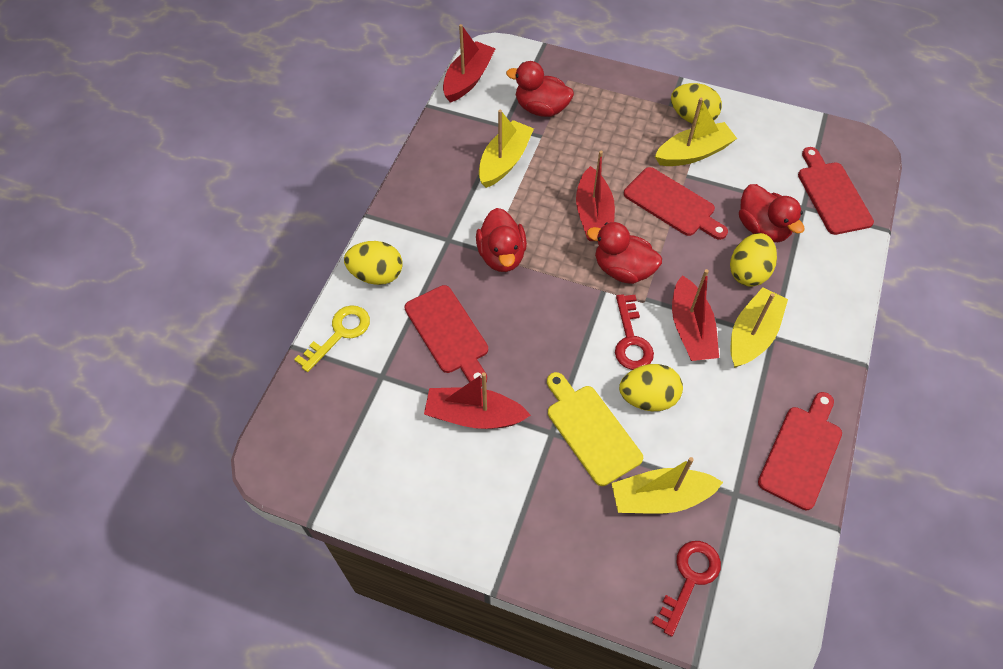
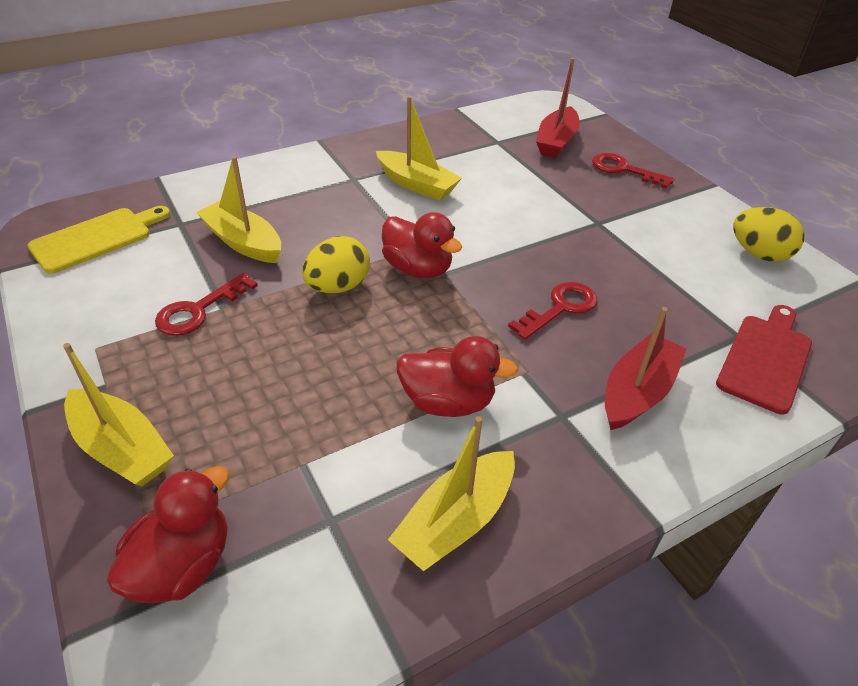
red boat: 4 -> 2
red cutting board: 4 -> 1
red duck: 4 -> 3
red key: 2 -> 3
yellow egg: 4 -> 2
yellow key: 1 -> 0

